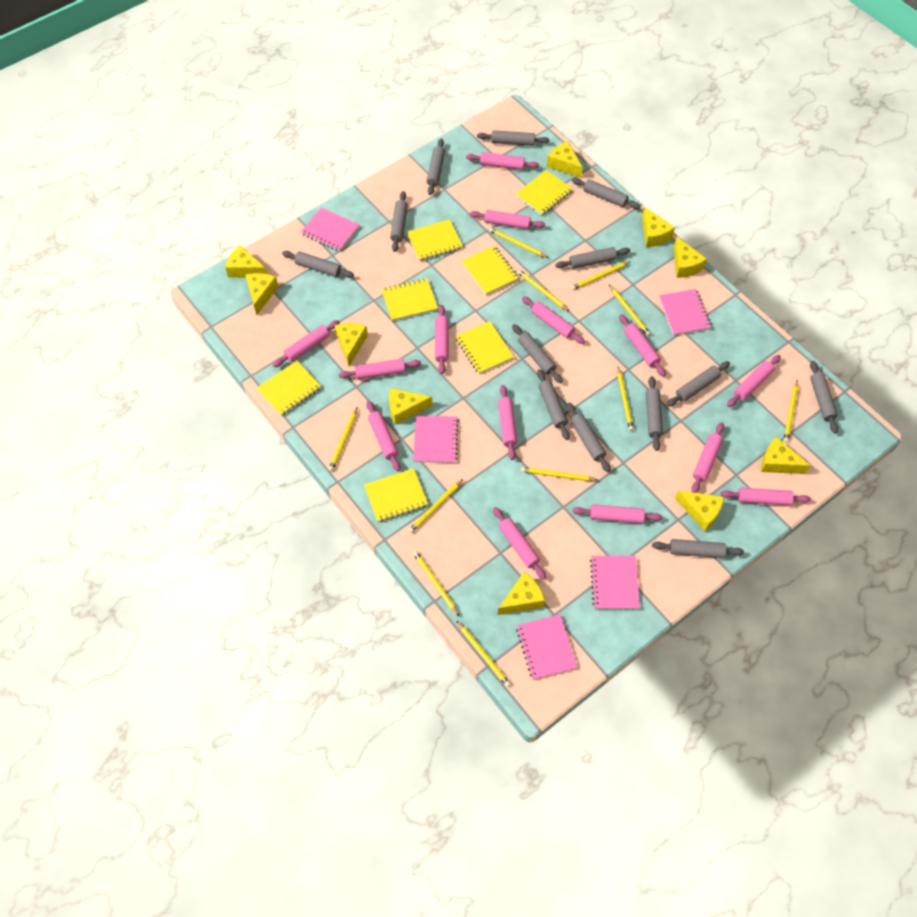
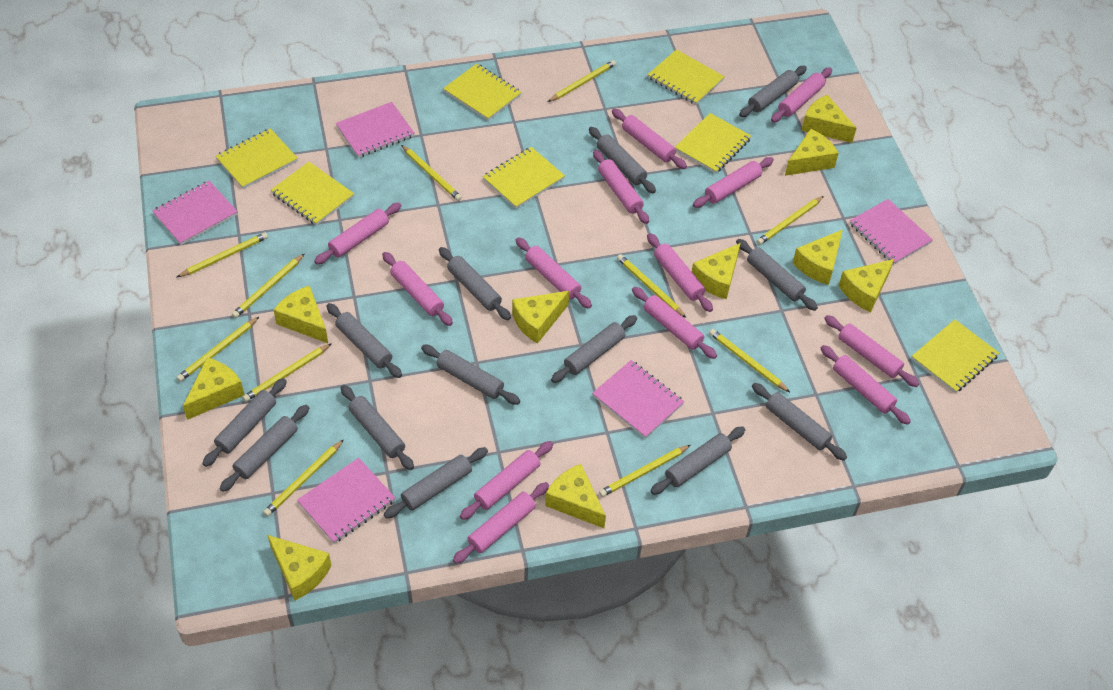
pink rolling pin: 14 -> 13

